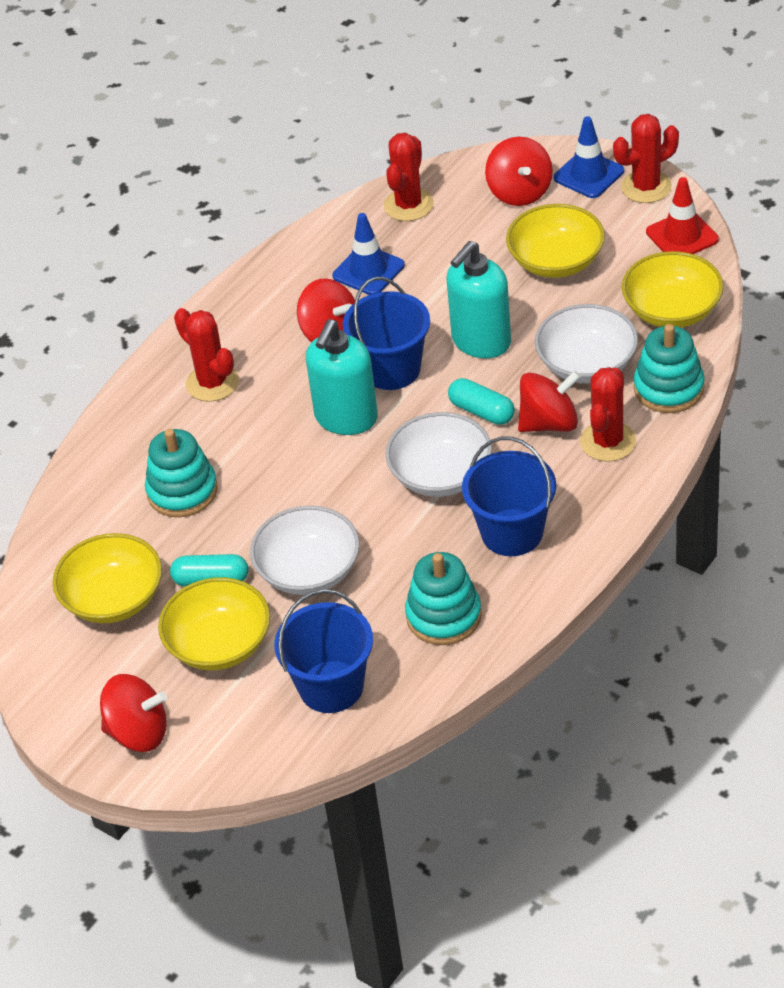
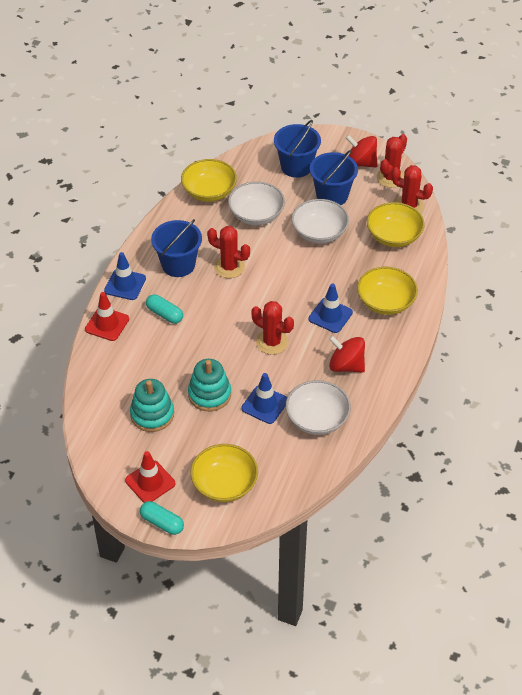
blue traffic cone: 2 -> 3
red spinning top: 4 -> 2
red traffic cone: 1 -> 2
turquoise soap dispenser: 2 -> 0
turquoise stacking toy: 3 -> 2

